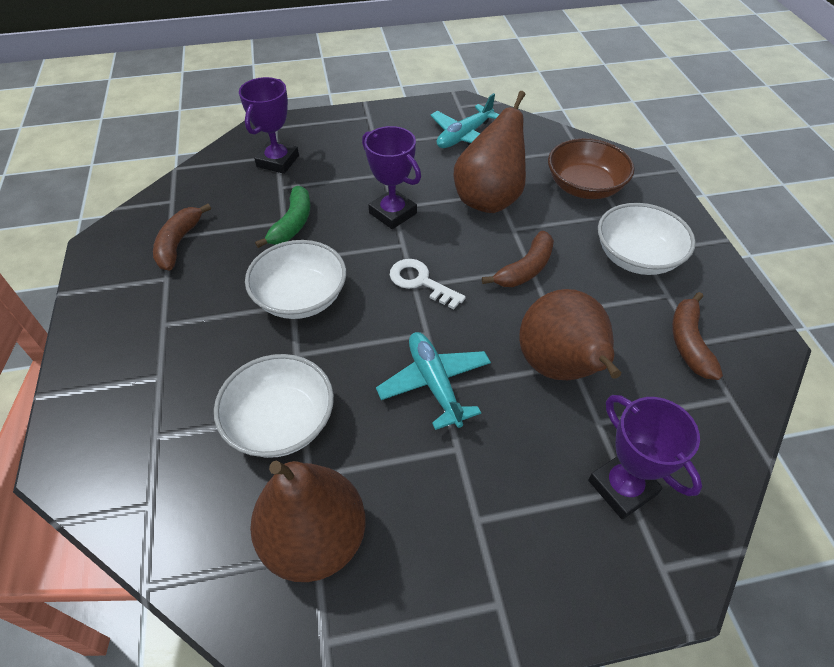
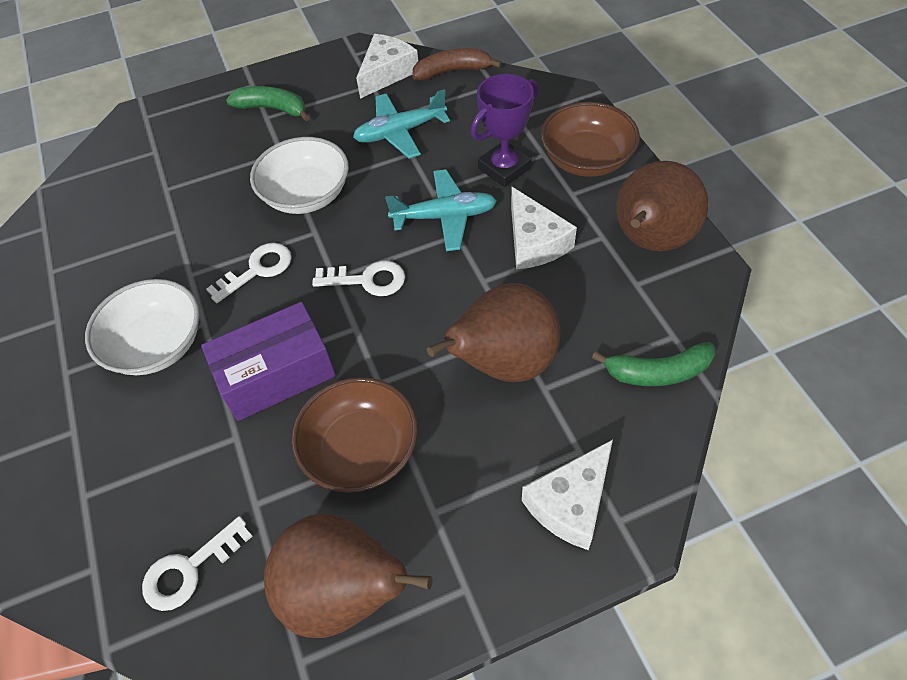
brown banana: 3 -> 1
brown bowl: 1 -> 2
green banana: 1 -> 2
purple box: 0 -> 1
purple trophy: 3 -> 1
white bowl: 3 -> 2
white cheese: 0 -> 3
white key: 1 -> 3

